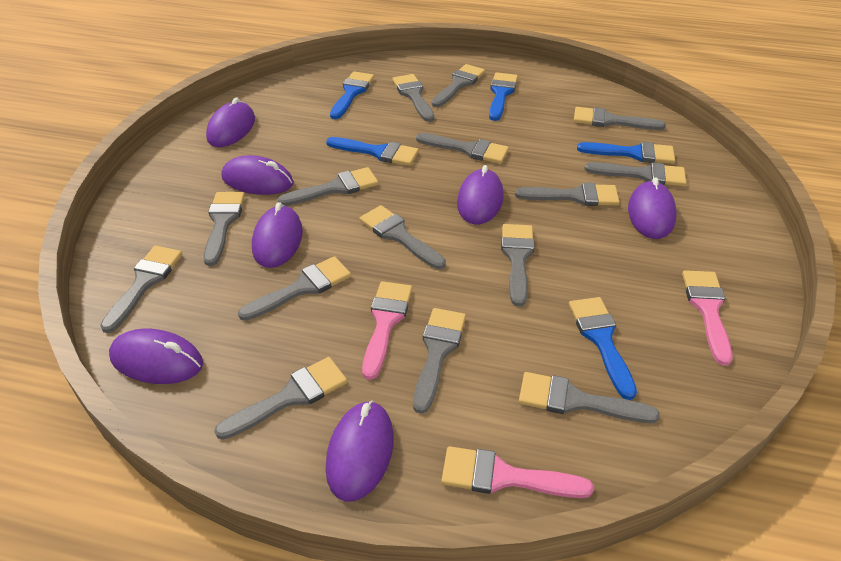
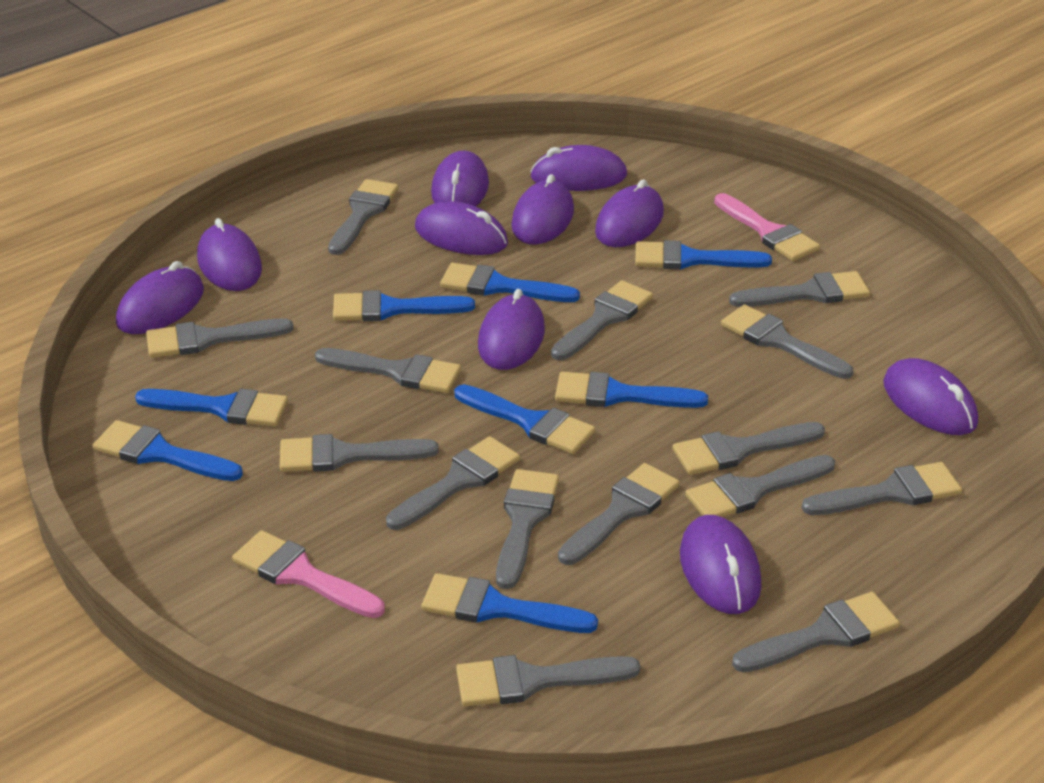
blue brush: 5 -> 8
pink brush: 3 -> 2
purple mouse: 7 -> 10

